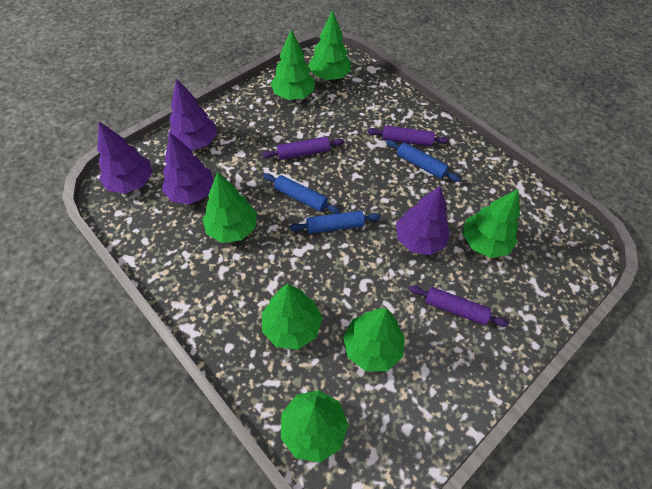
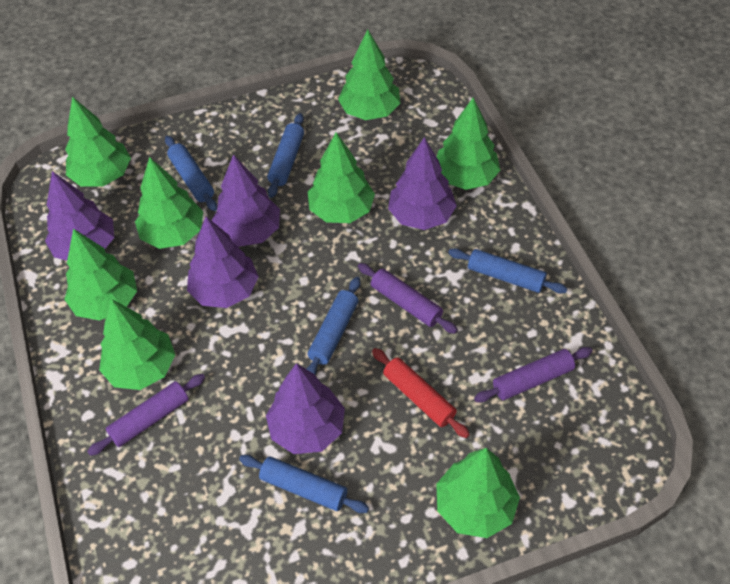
blue rolling pin: 3 -> 5
green tree: 7 -> 8
purple tree: 4 -> 5
red rolling pin: 0 -> 1

